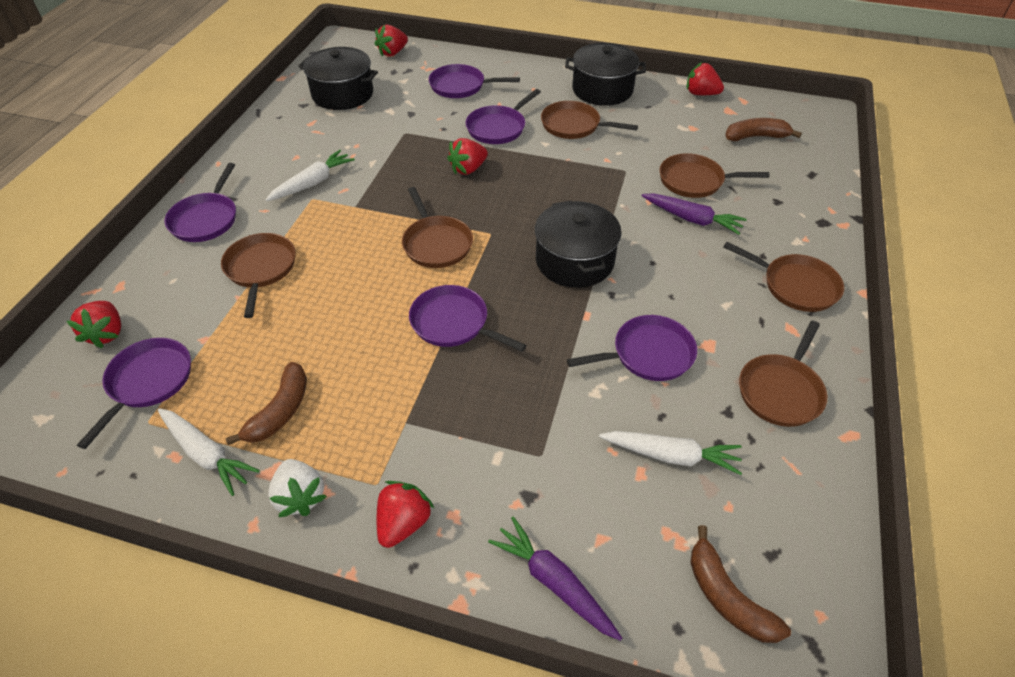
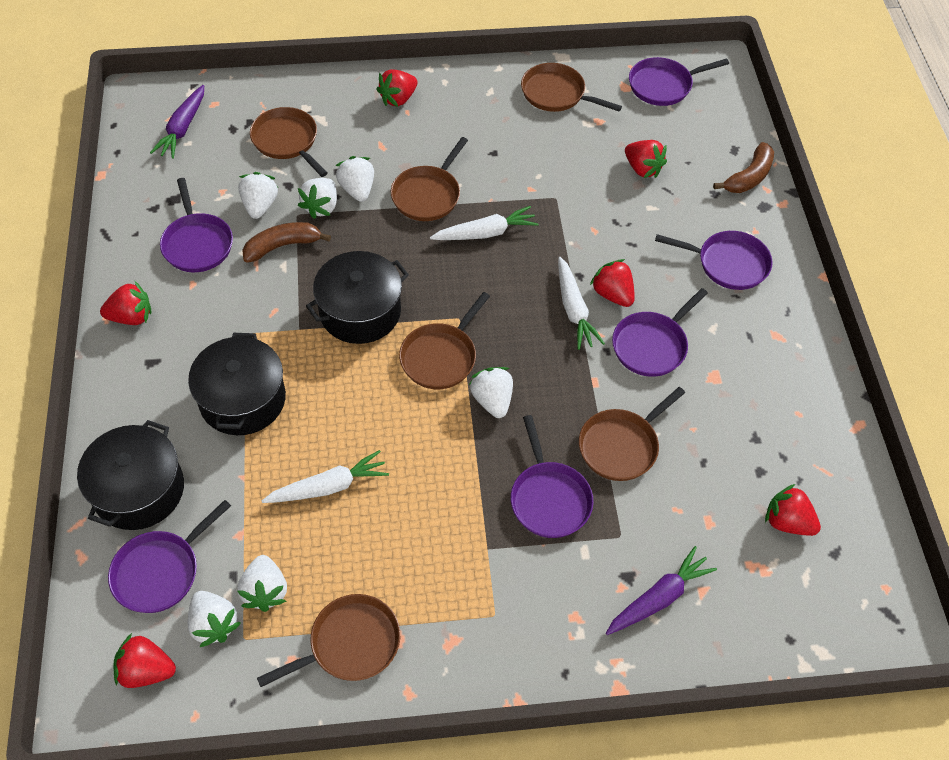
brown banana: 3 -> 2
red strawberry: 5 -> 6
white strawberry: 1 -> 6

